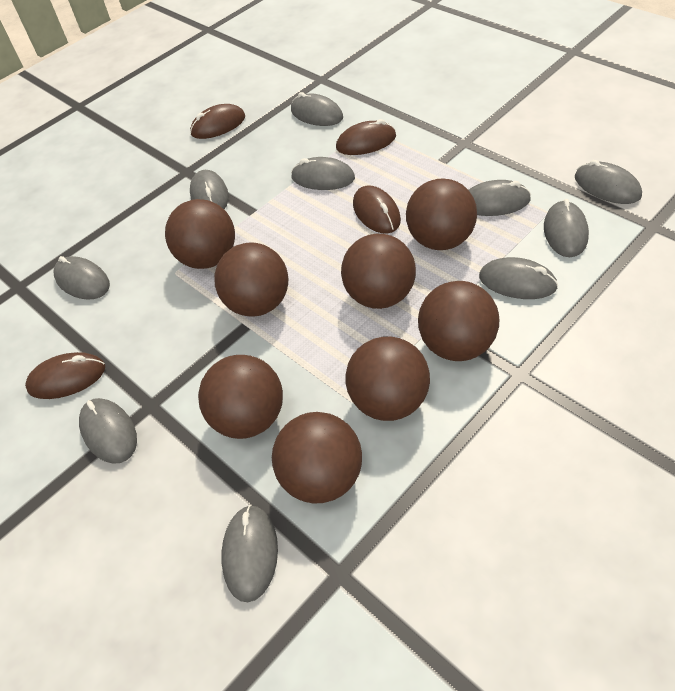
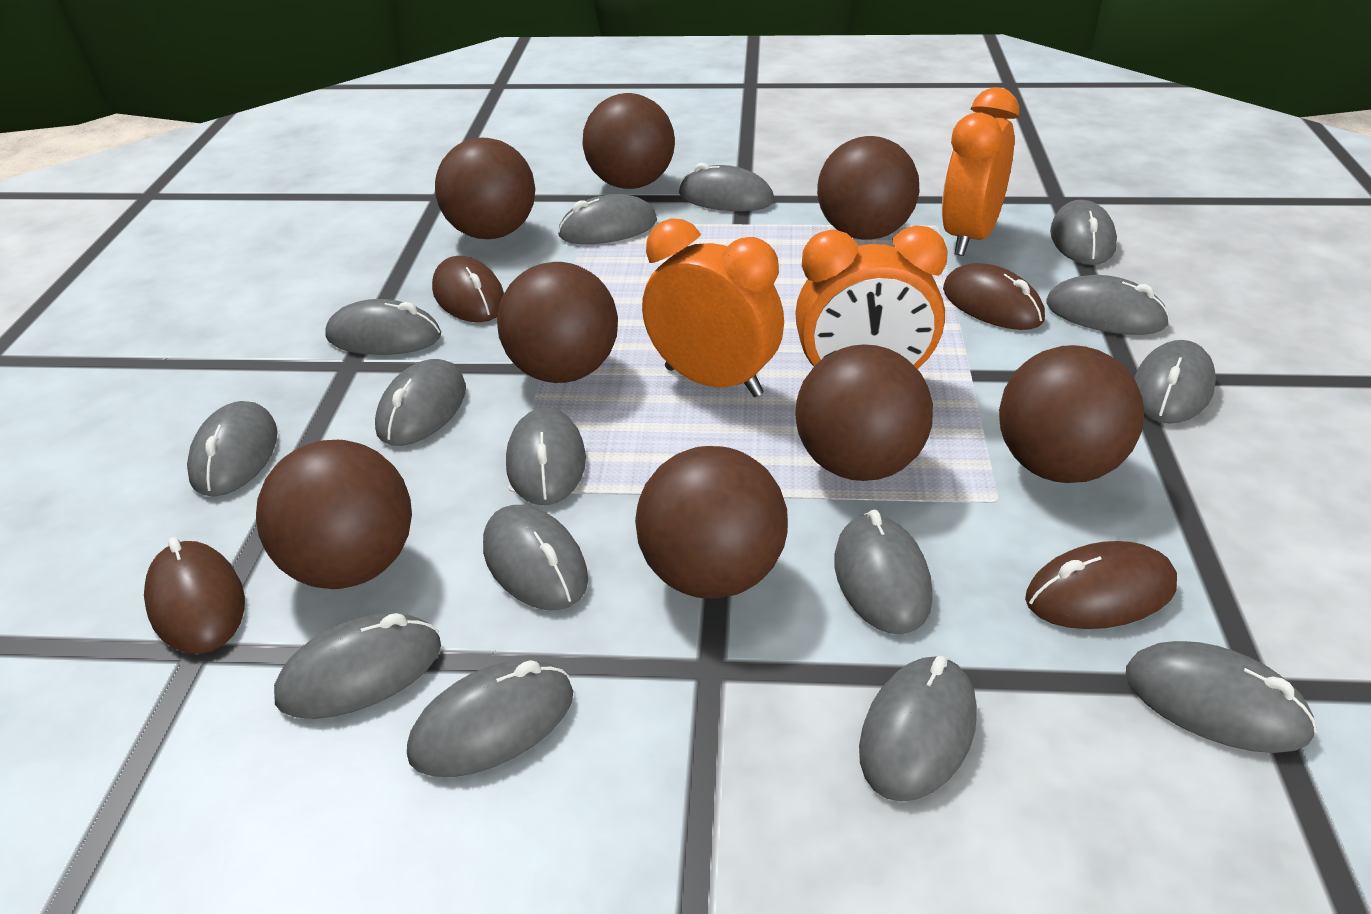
grey mouse: 10 -> 15
orange clock: 0 -> 3

